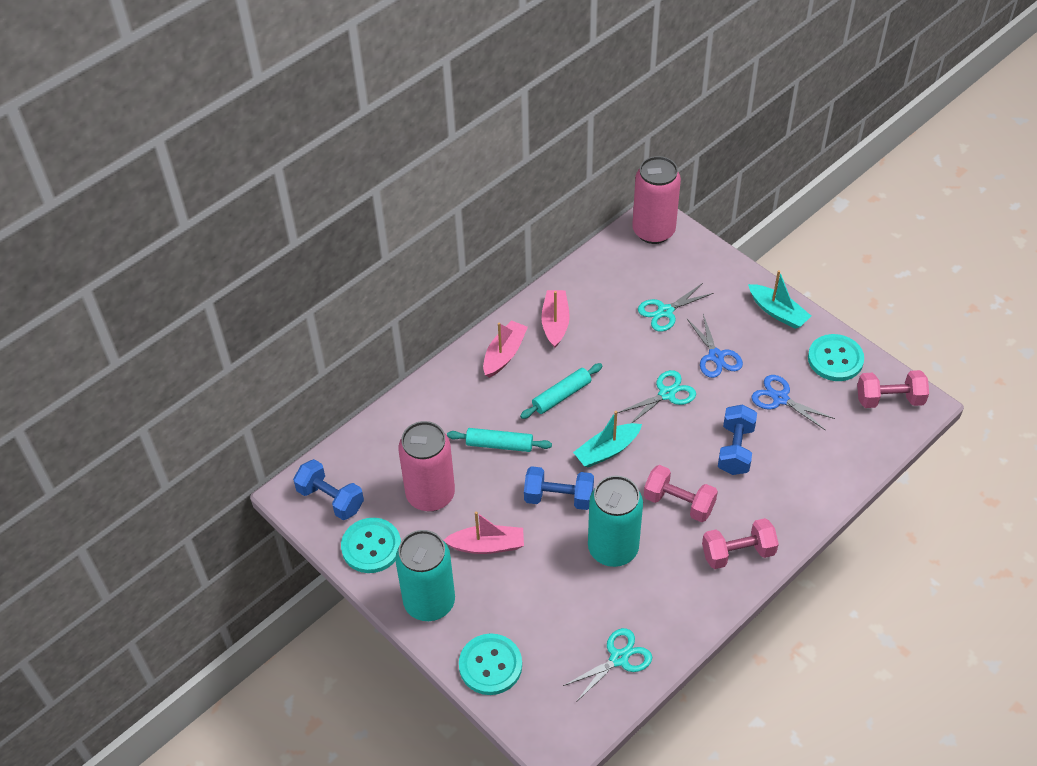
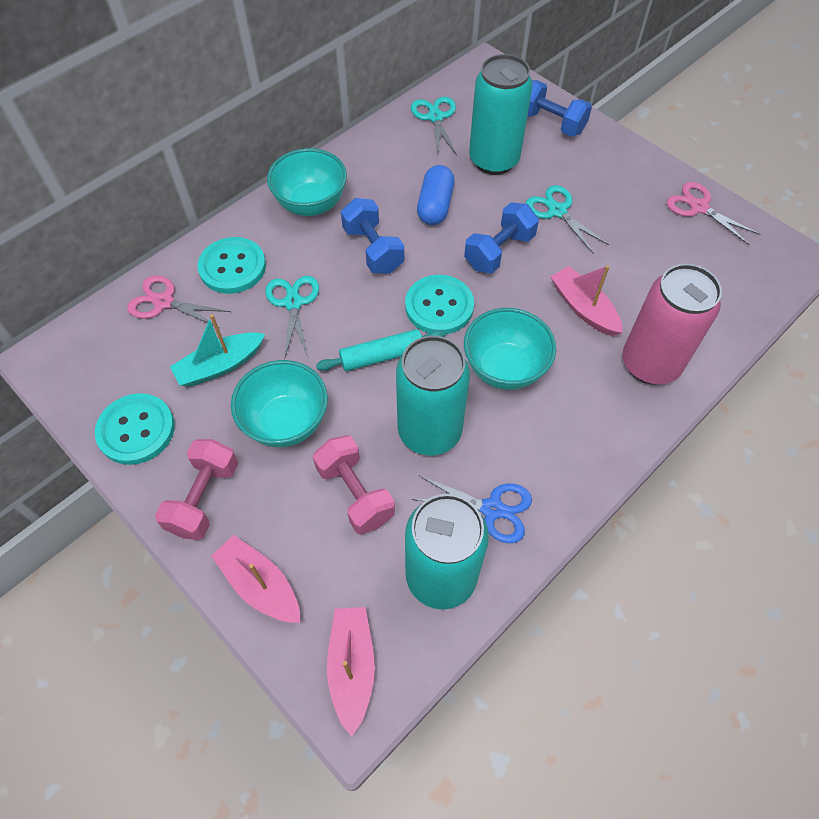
blue capsule: 0 -> 1
blue scissors: 2 -> 1
pink can: 2 -> 1
pink dumbbell: 3 -> 2
pink scissors: 0 -> 2
turquoise boat: 2 -> 1
turquoise bowl: 0 -> 3
turquoise can: 2 -> 3
turquoise rolling pin: 2 -> 1

